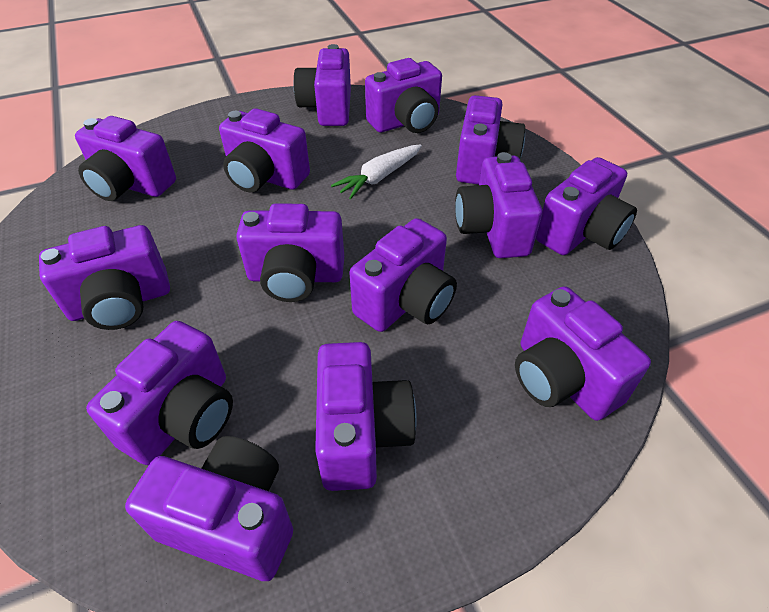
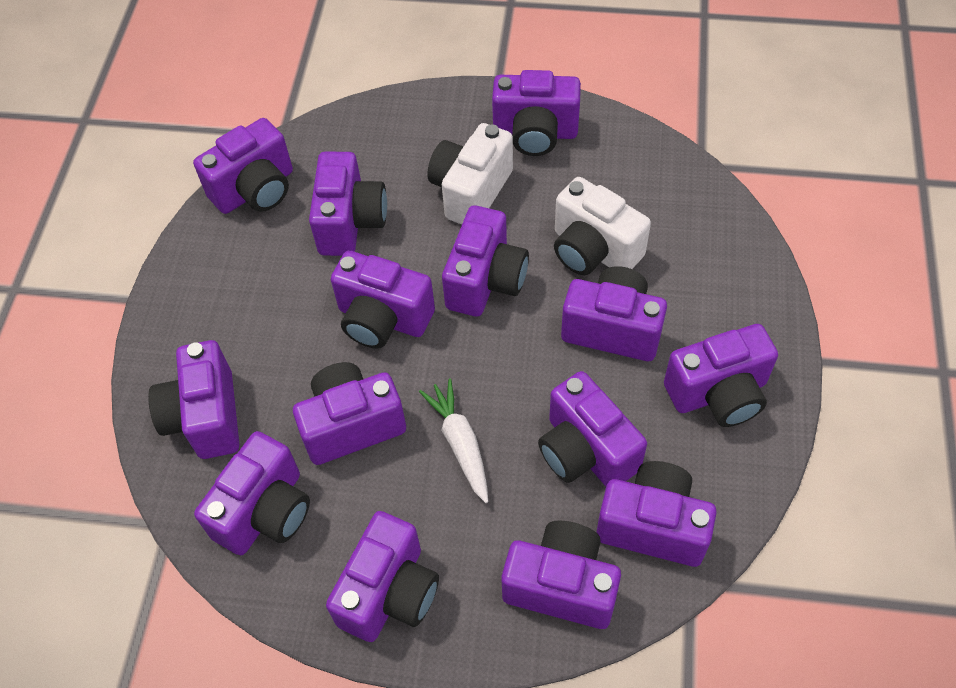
white camera: 0 -> 2

